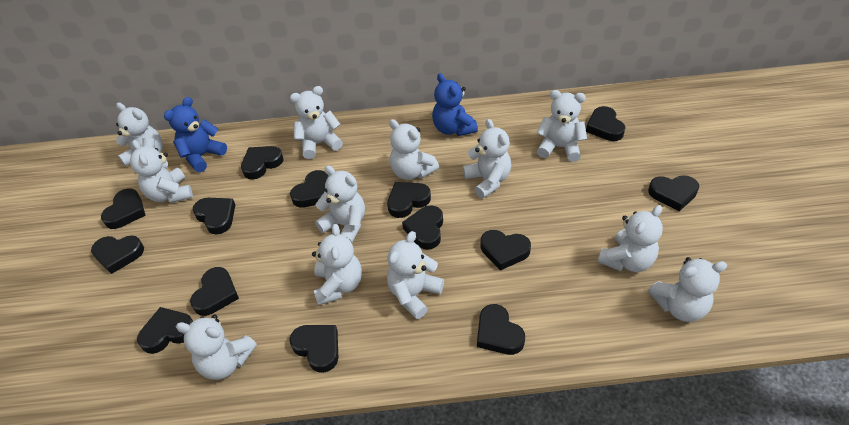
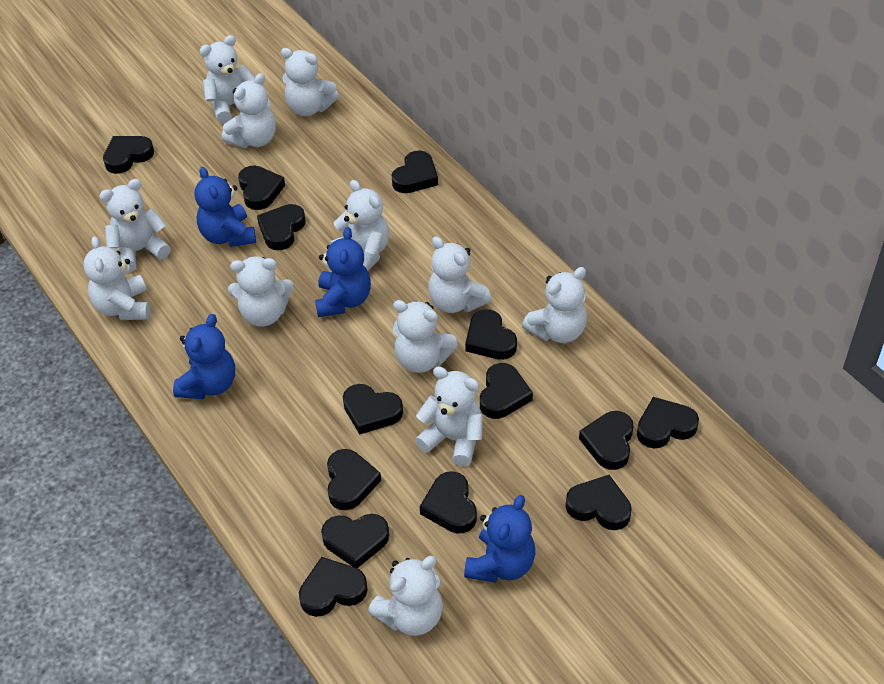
blue teddy bear: 2 -> 4

